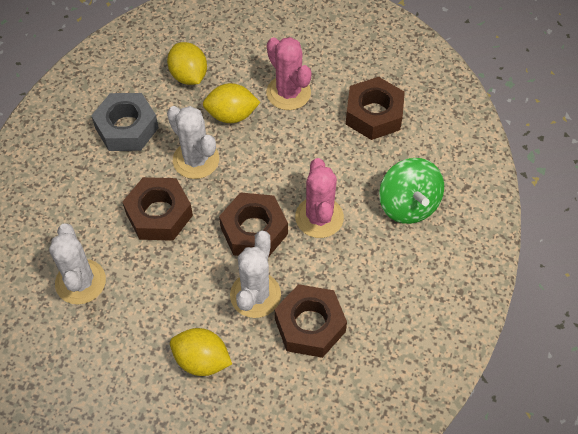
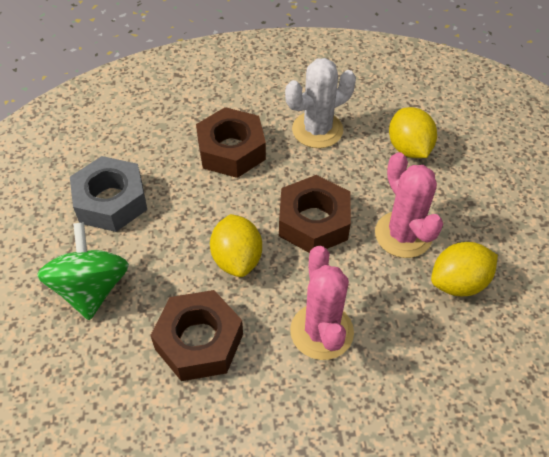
brown nut: 4 -> 3
white cactus: 3 -> 1

